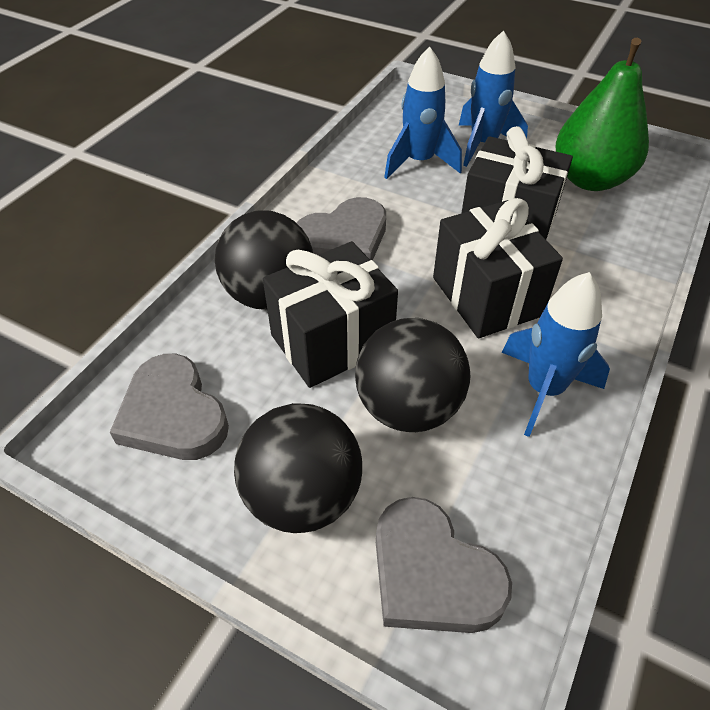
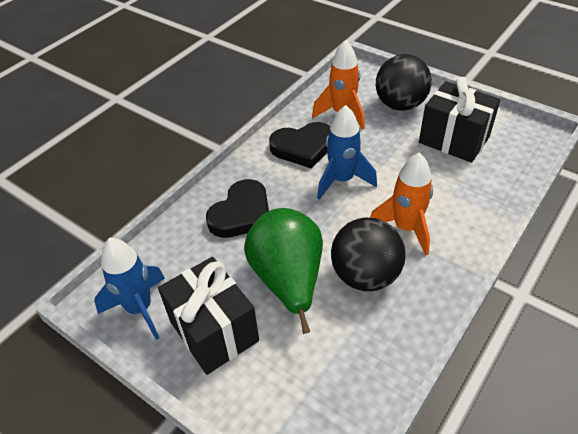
black ball: 3 -> 2
black gift: 3 -> 2
black heart: 0 -> 2
blue rocket: 3 -> 2
grey heart: 3 -> 0
orange rocket: 0 -> 2

